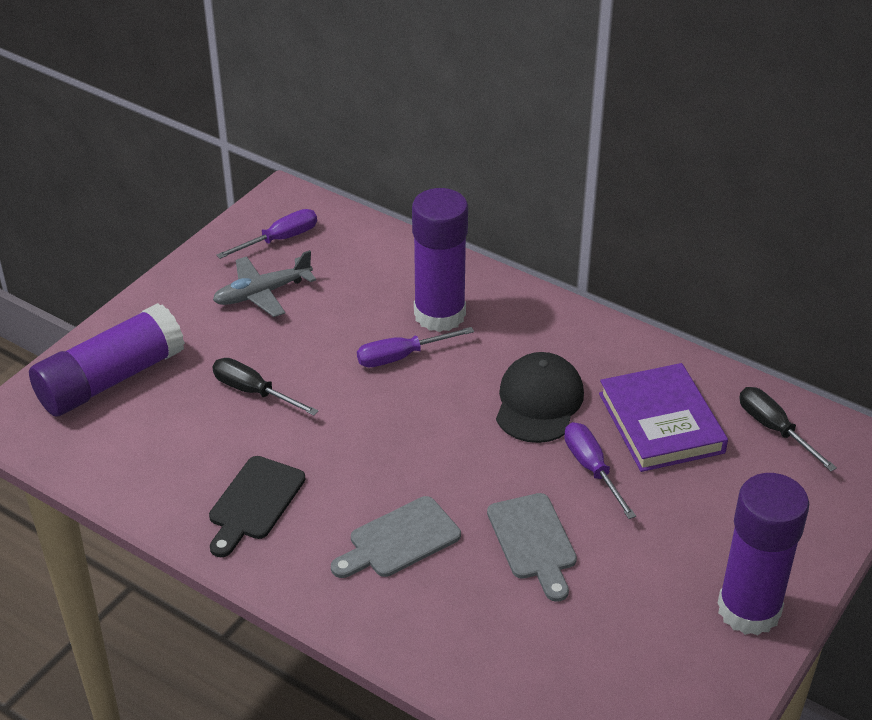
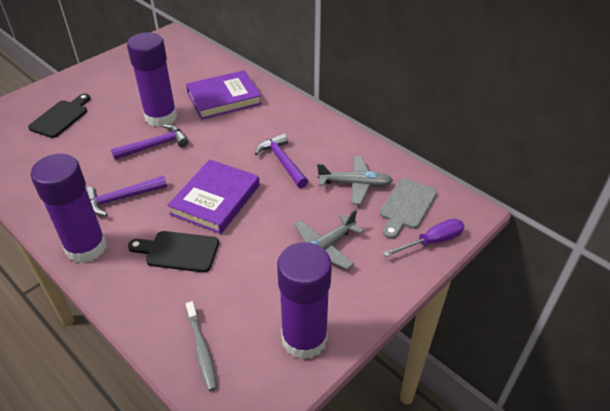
black cap: 1 -> 0
black cutting board: 1 -> 2
black screwdriver: 2 -> 0
grey cutting board: 2 -> 1
grey plane: 1 -> 2
grey toothbrush: 0 -> 1
purple book: 1 -> 2
purple hammer: 0 -> 3
purple screwdriver: 3 -> 1

